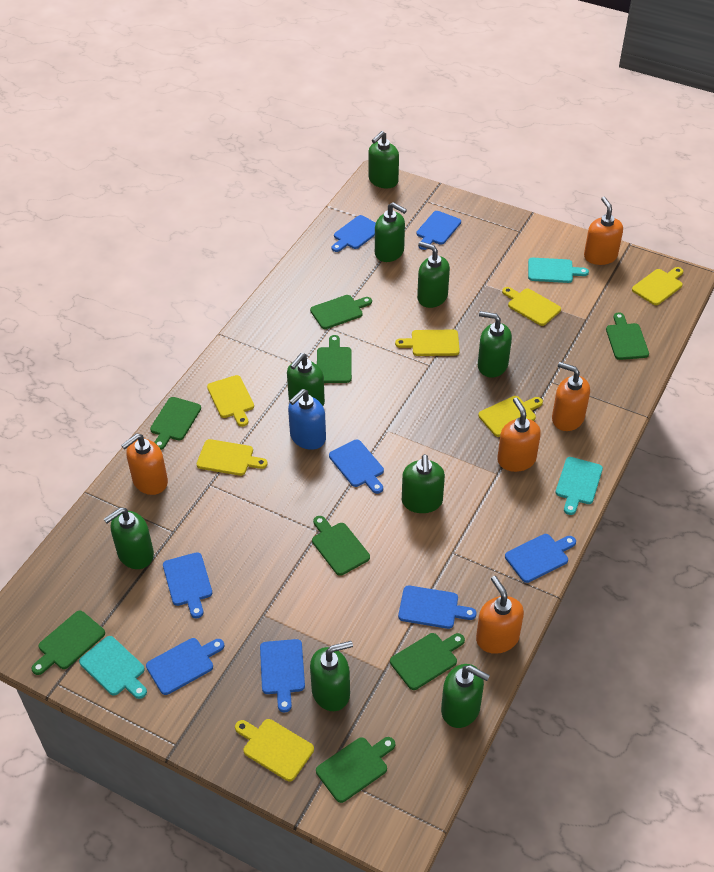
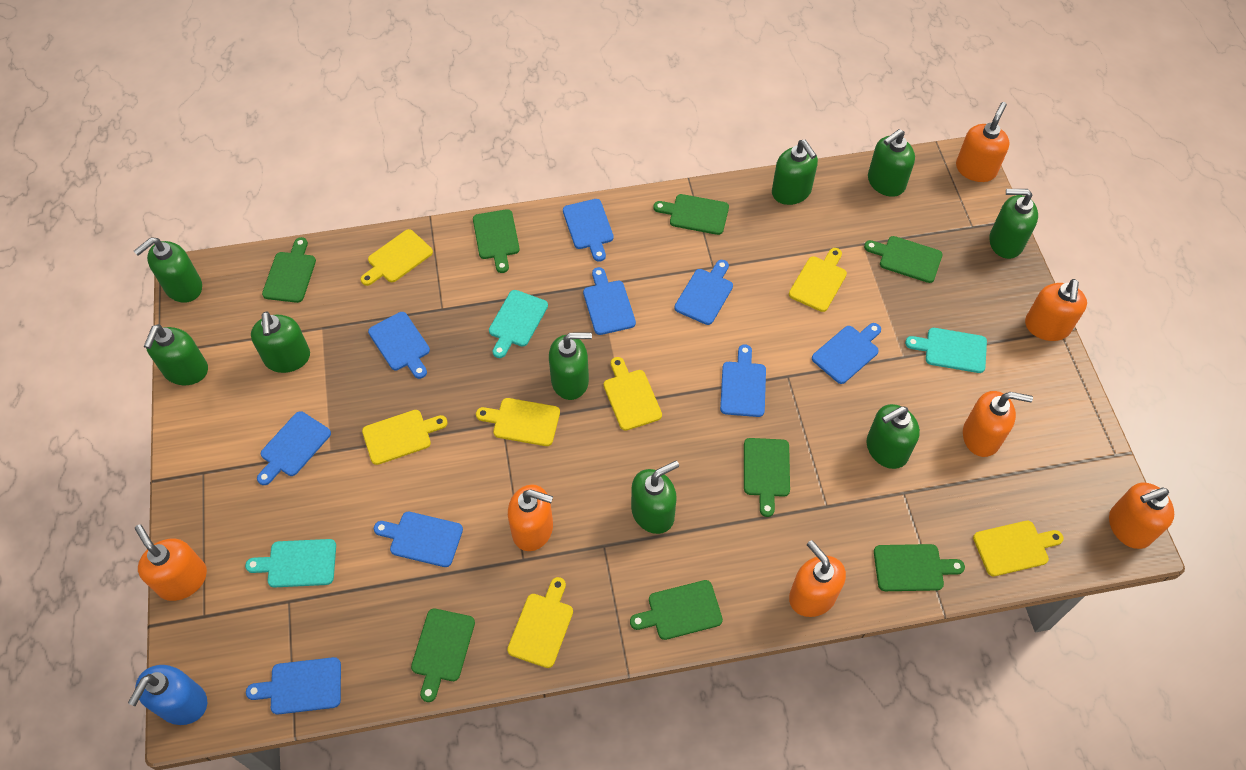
blue cutting board: 8 -> 9
orange soap dispenser: 5 -> 7

